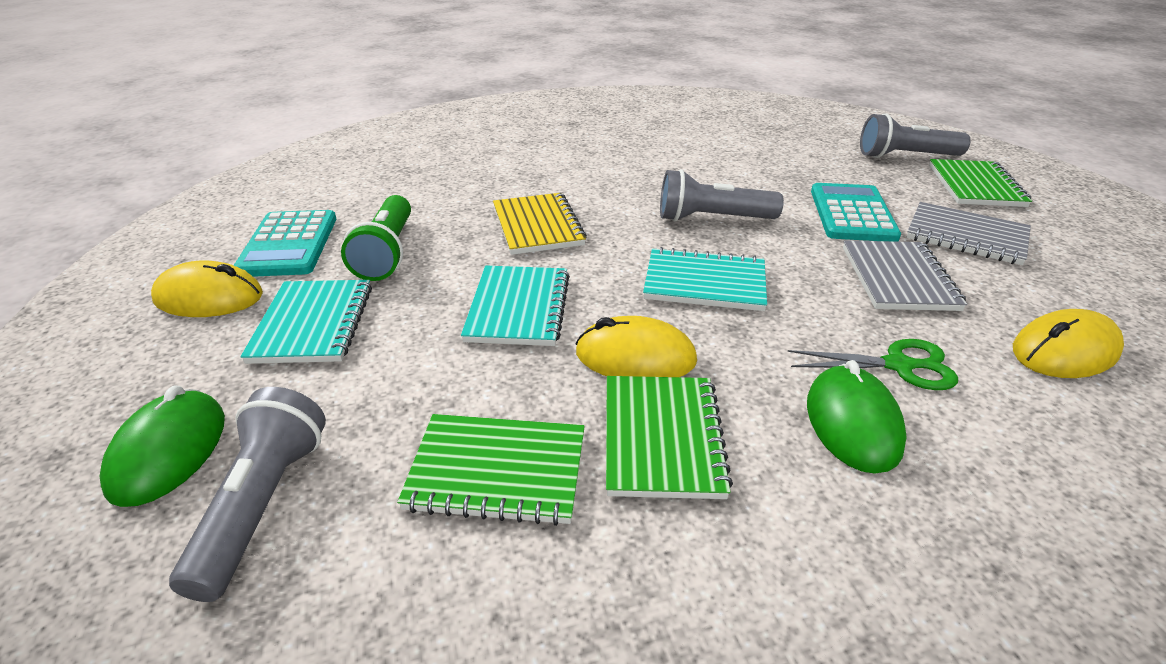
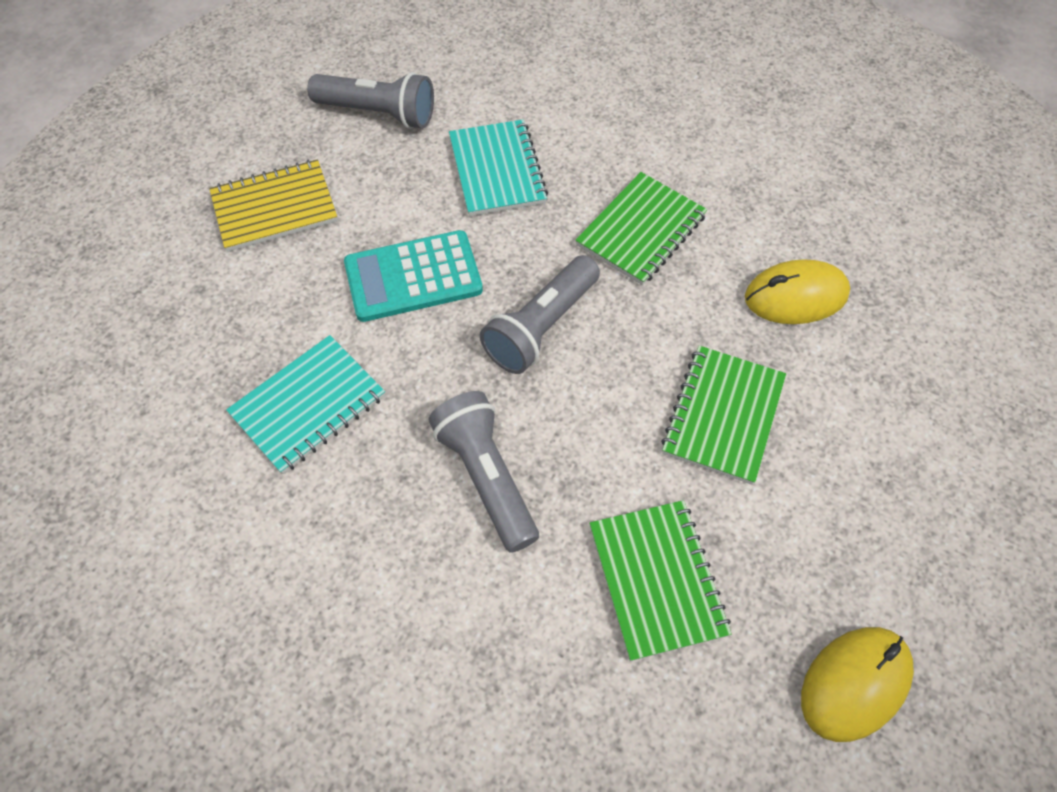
green flashlight: 1 -> 0
green mouse: 2 -> 0
green scissors: 1 -> 0
grey notebook: 2 -> 0
turquoise calculator: 2 -> 1
turquoise notebook: 3 -> 2
yellow mouse: 3 -> 2

